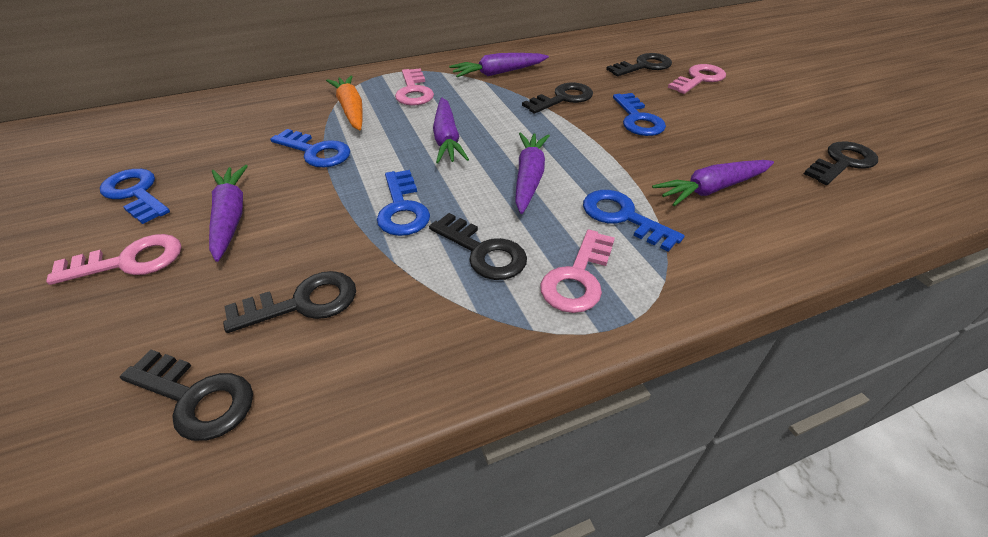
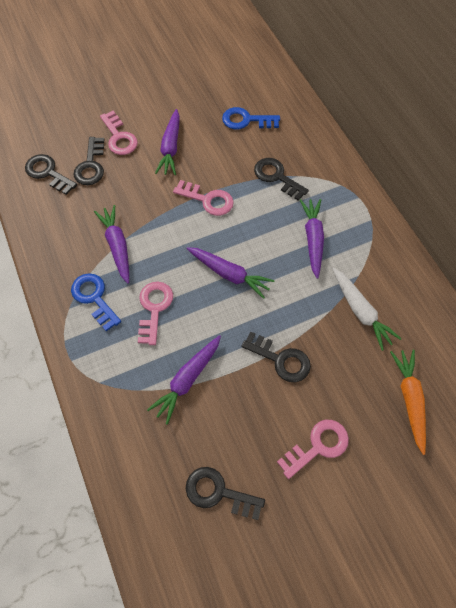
black key: 6 -> 5
blue key: 5 -> 2
white carrot: 0 -> 1

